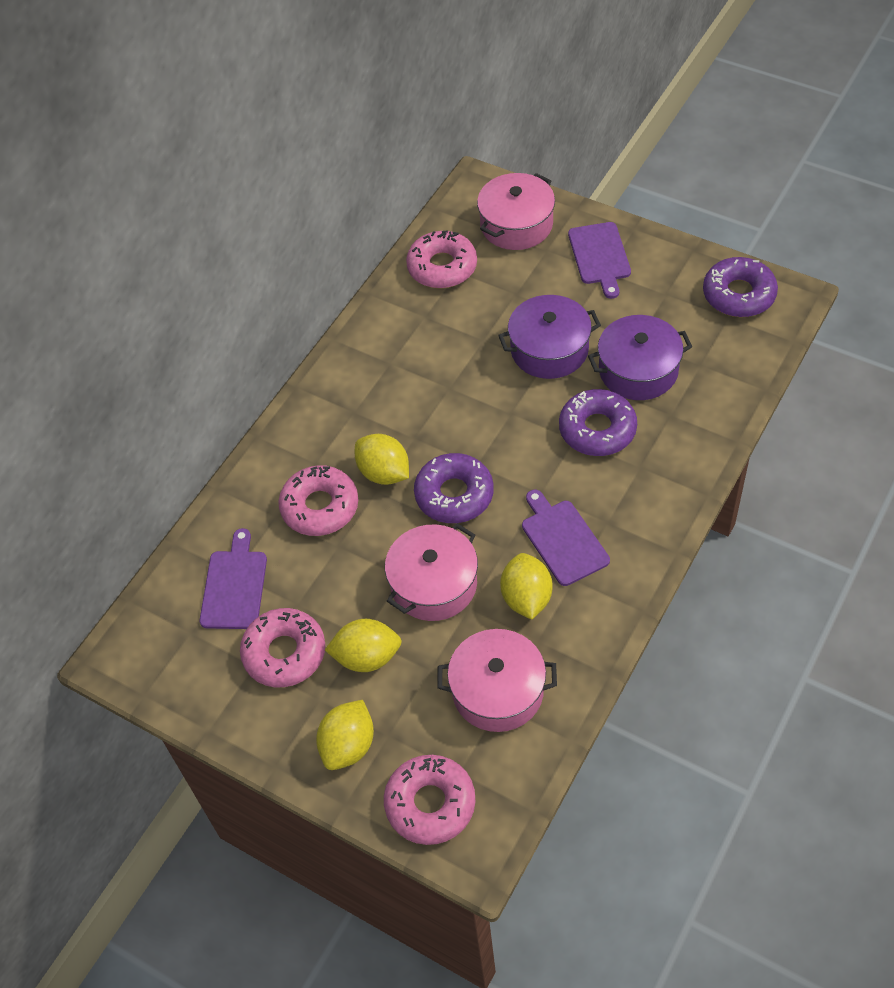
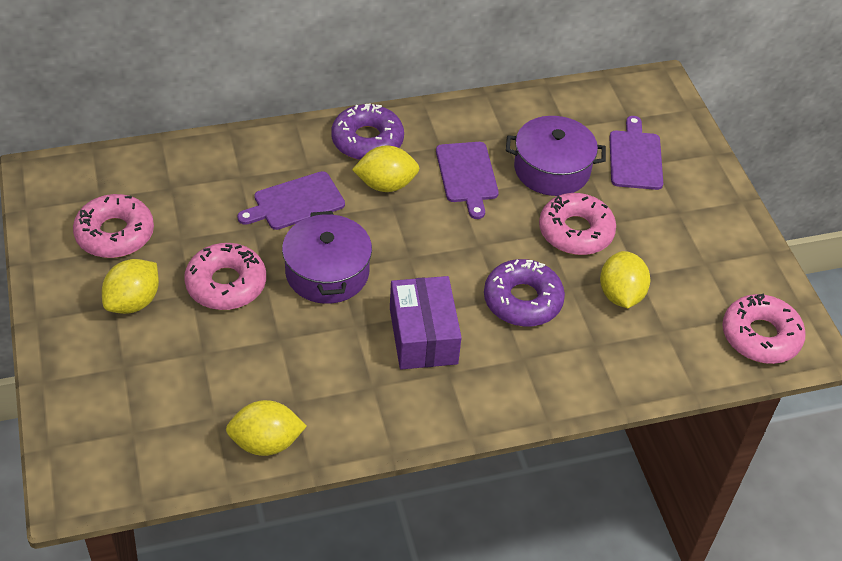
pink pot: 3 -> 0
purple box: 0 -> 1
purple donut: 3 -> 2

